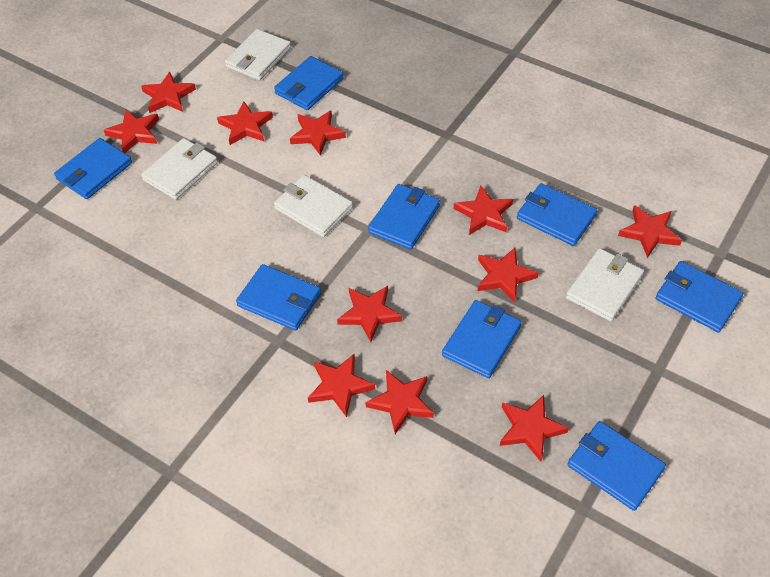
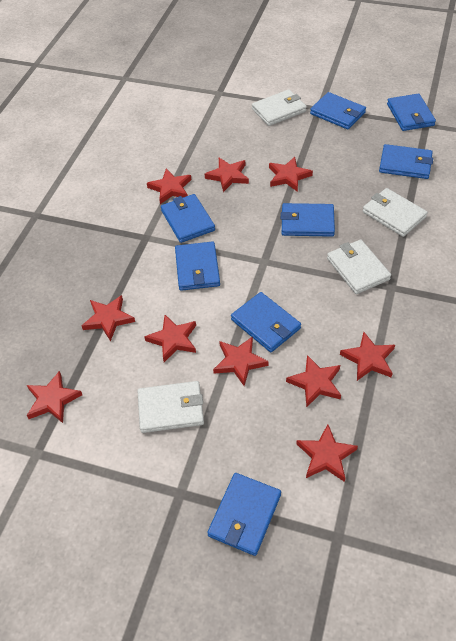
red star: 11 -> 10

